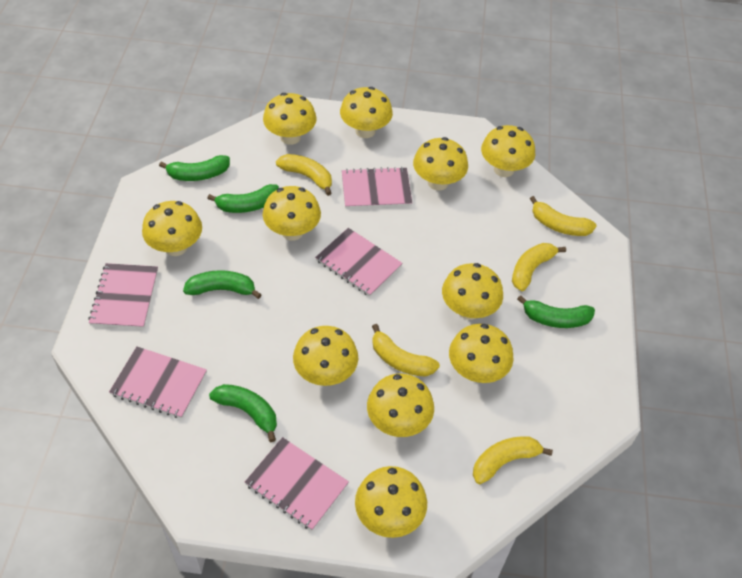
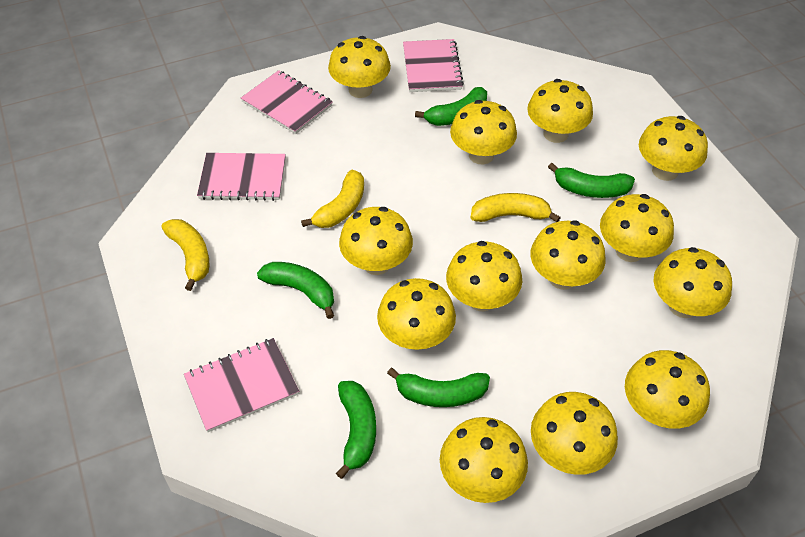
pink notebook: 5 -> 4
yellow banana: 5 -> 3
yellow mushroom: 11 -> 13

